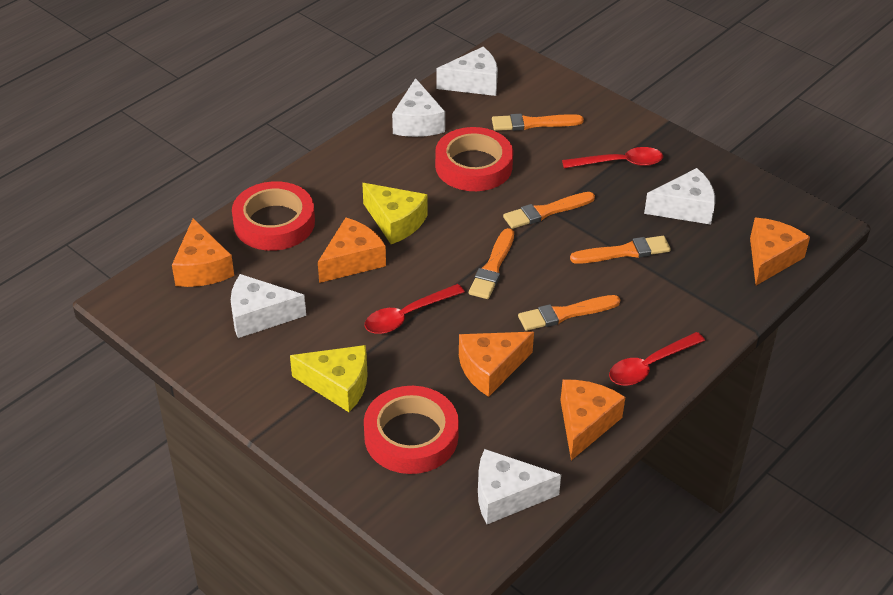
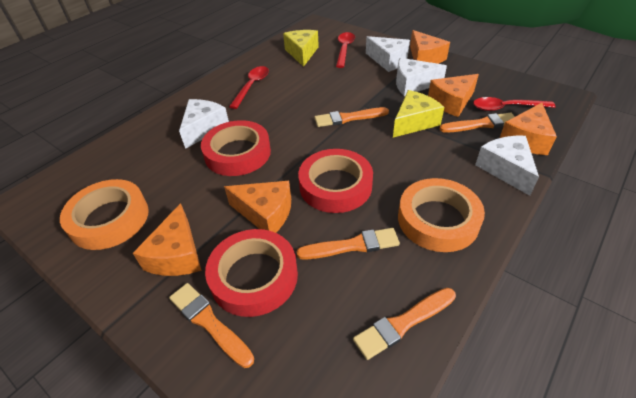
orange tape: 0 -> 2
white cheese: 5 -> 4

